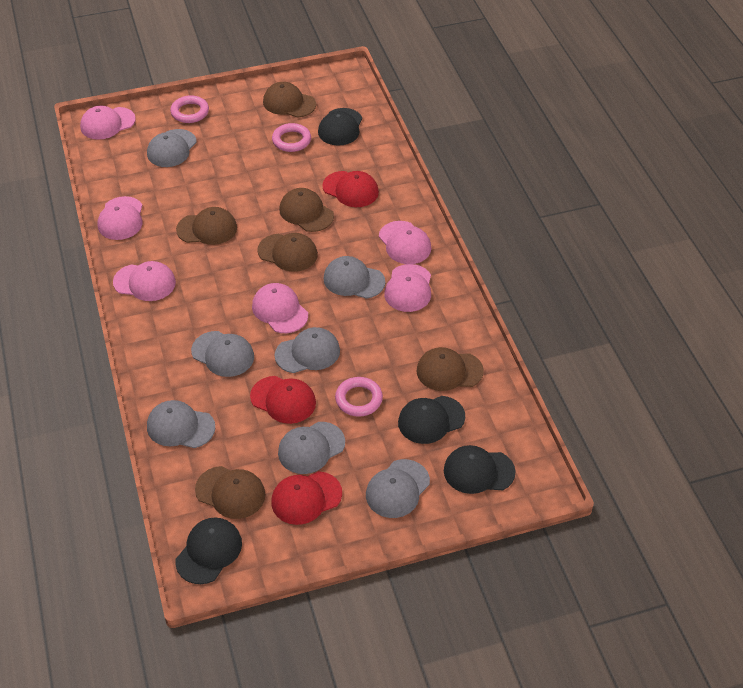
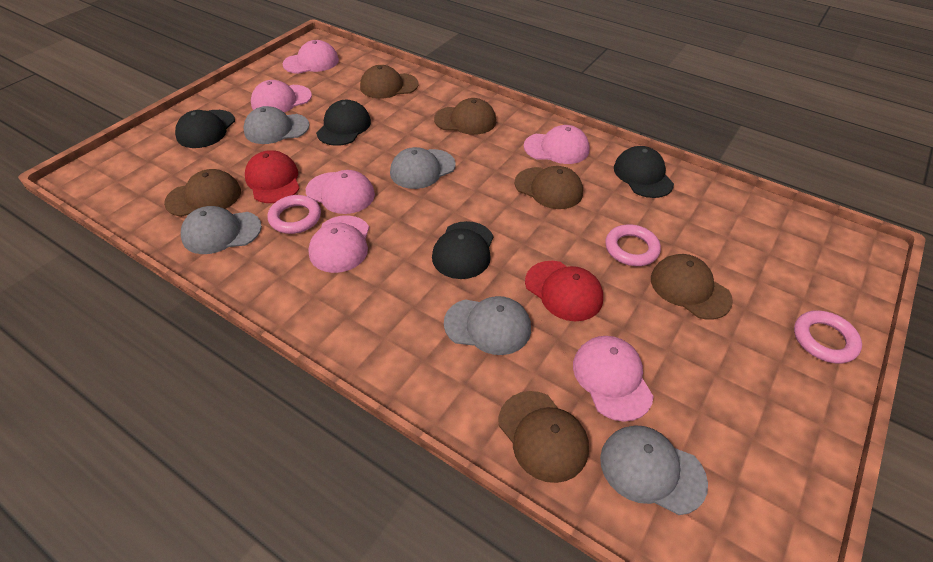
grey cap: 7 -> 5
red cap: 3 -> 2

